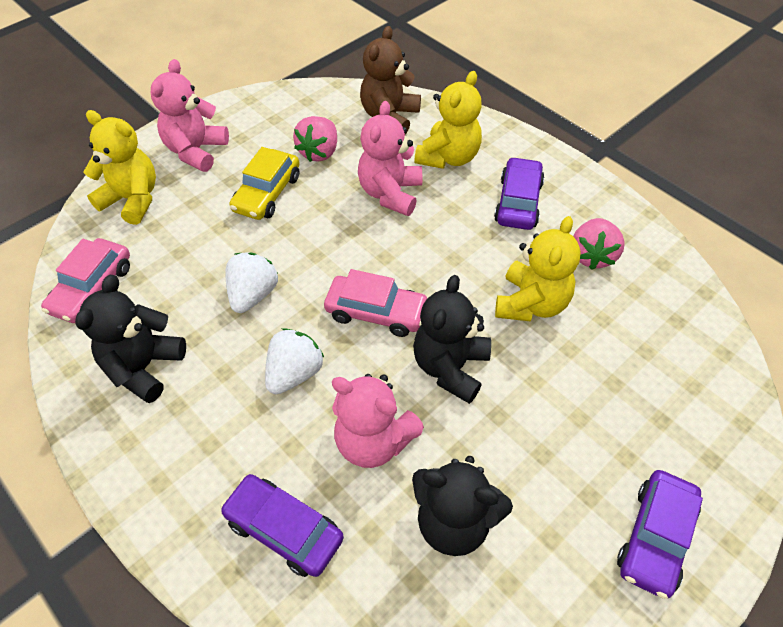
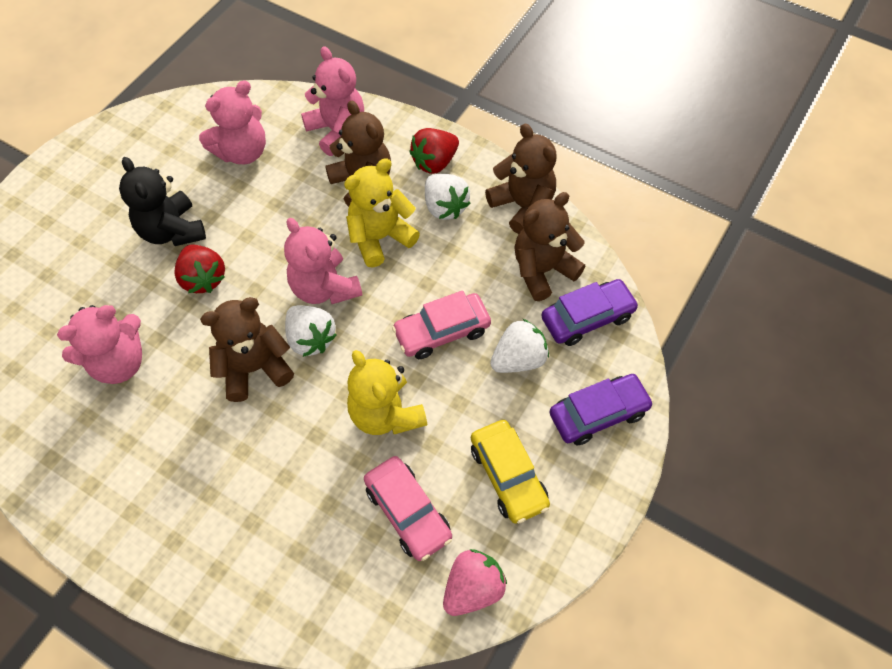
black teddy bear: 3 -> 1
brown teddy bear: 1 -> 4
pink strawberry: 2 -> 1
pink teddy bear: 3 -> 4
purple car: 3 -> 2
red strawberry: 0 -> 2
white strawberry: 2 -> 3
yellow teddy bear: 3 -> 2

